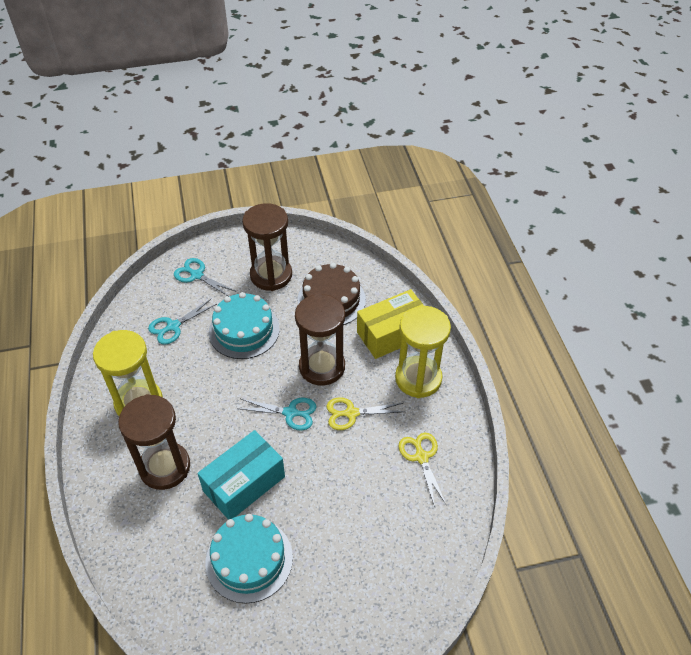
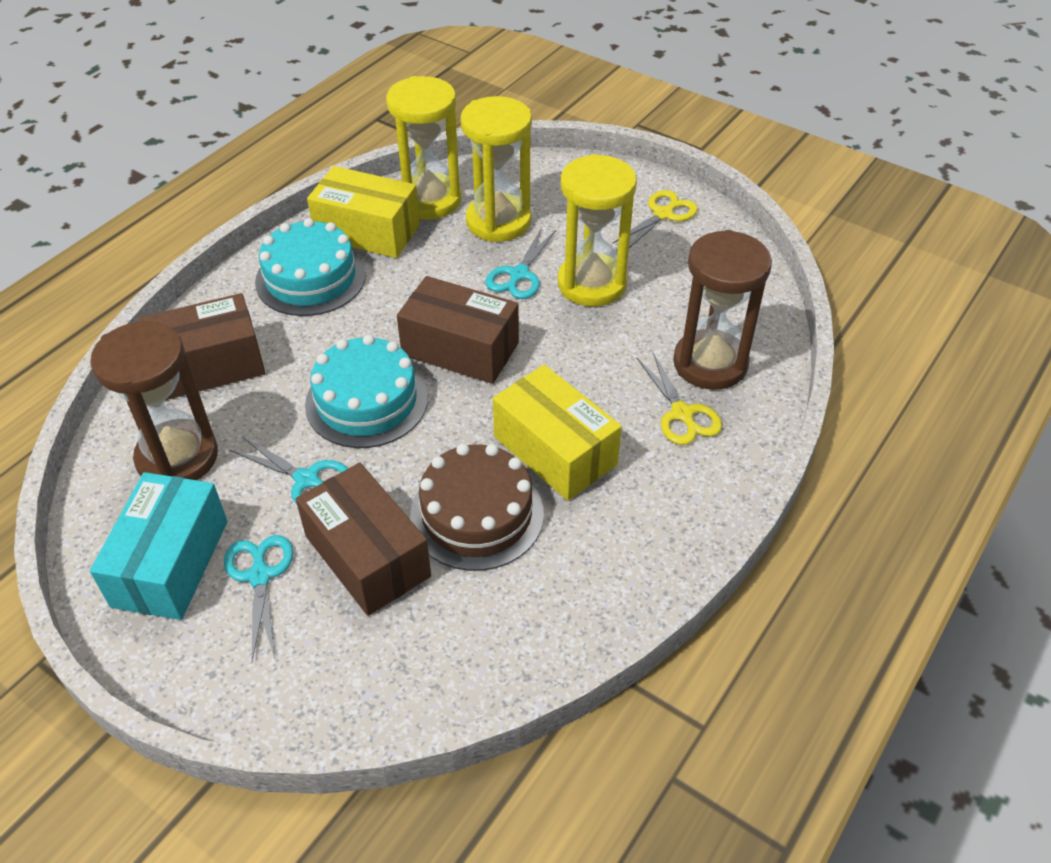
brown box: 0 -> 3
brown hourglass: 3 -> 2
yellow box: 1 -> 2
yellow hourglass: 2 -> 3

